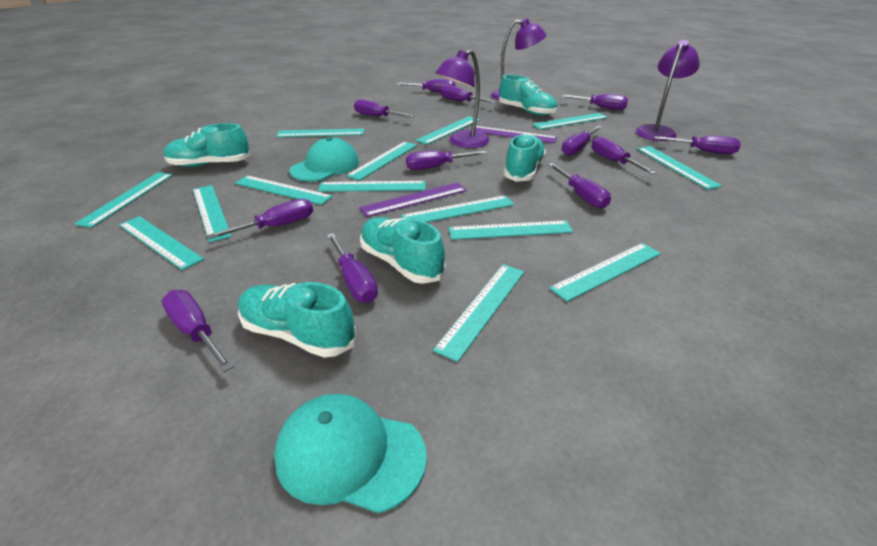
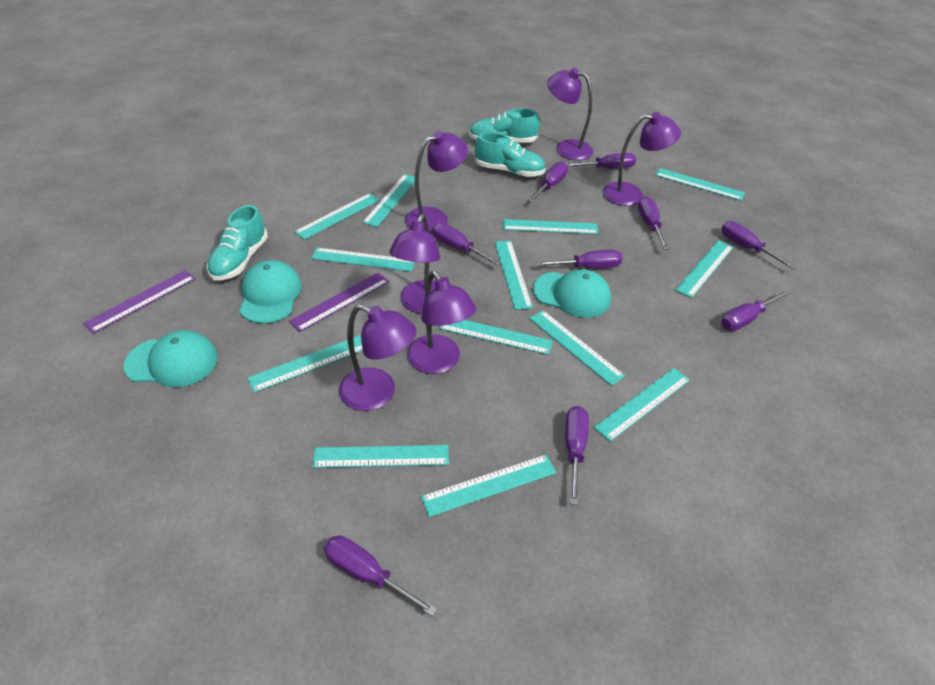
purple lamp: 3 -> 6
purple screwdriver: 12 -> 9
turquoise cap: 2 -> 3
turquoise ruler: 14 -> 13
turquoise shoe: 5 -> 3

